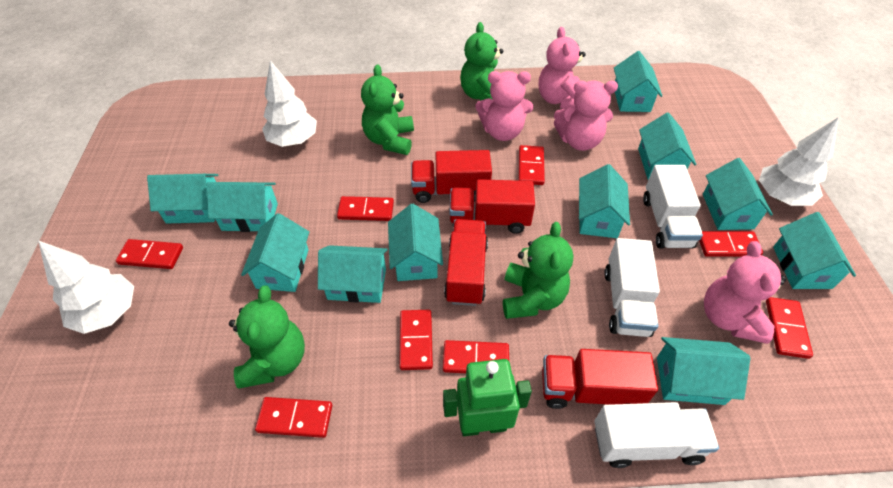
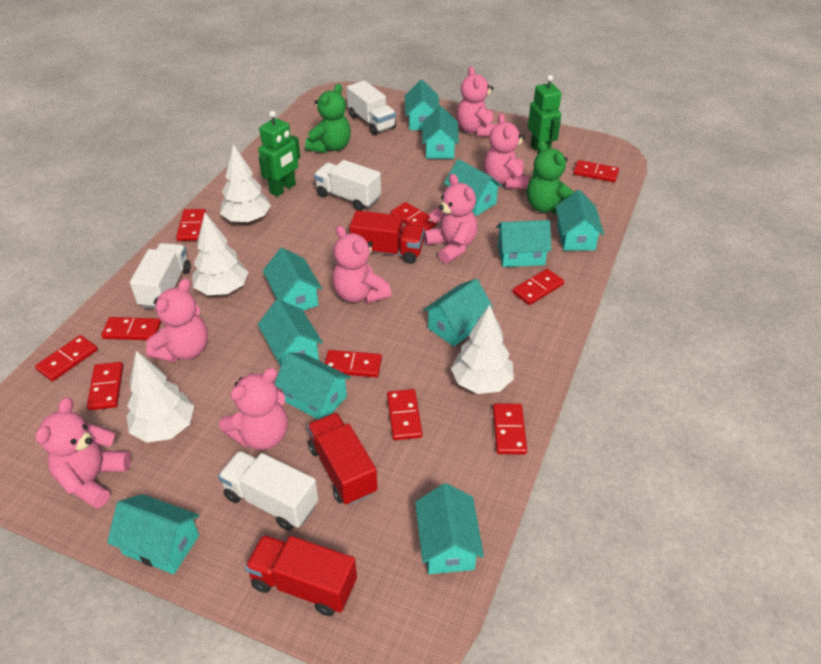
green robot: 1 -> 2
green teddy bear: 4 -> 2
pink teddy bear: 4 -> 7
red domino: 8 -> 10
red truck: 4 -> 3
white tree: 3 -> 4
white truck: 3 -> 4

